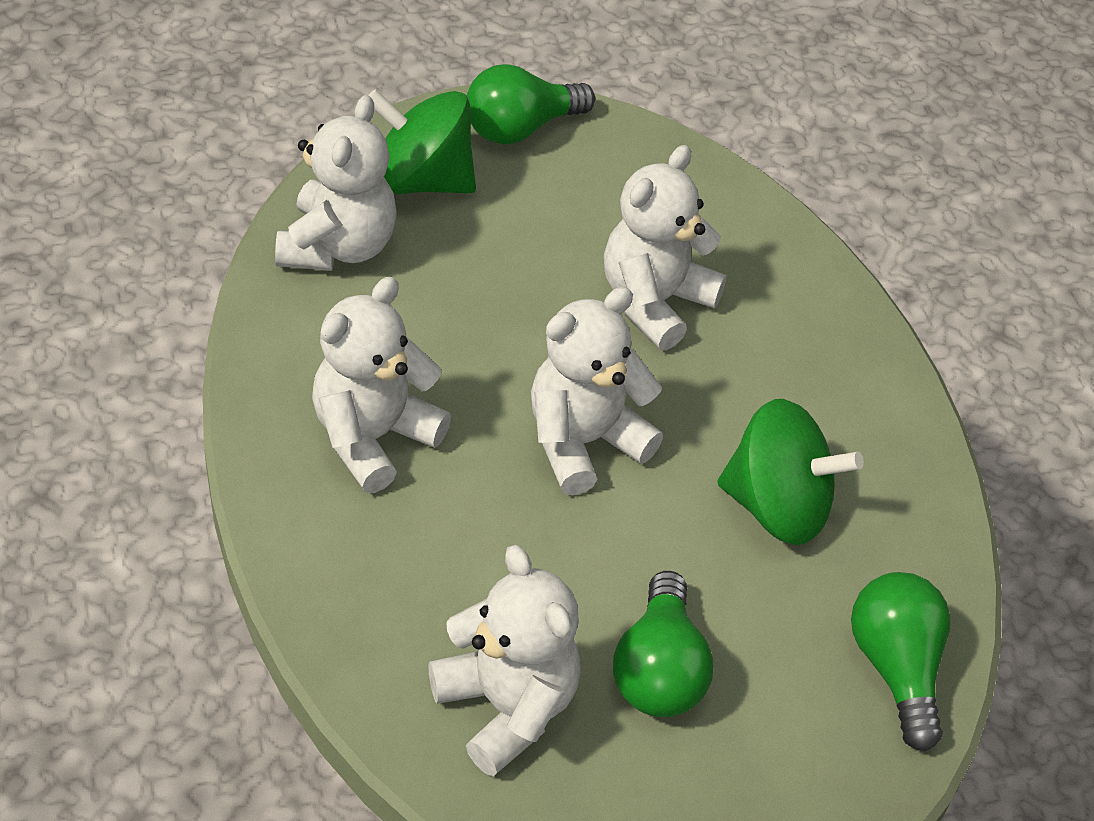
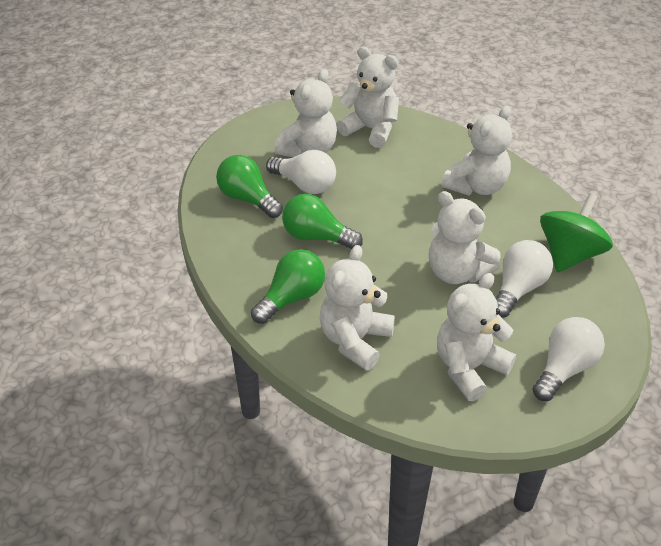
green spinning top: 2 -> 1
white light bulb: 0 -> 3
white teddy bear: 5 -> 6

